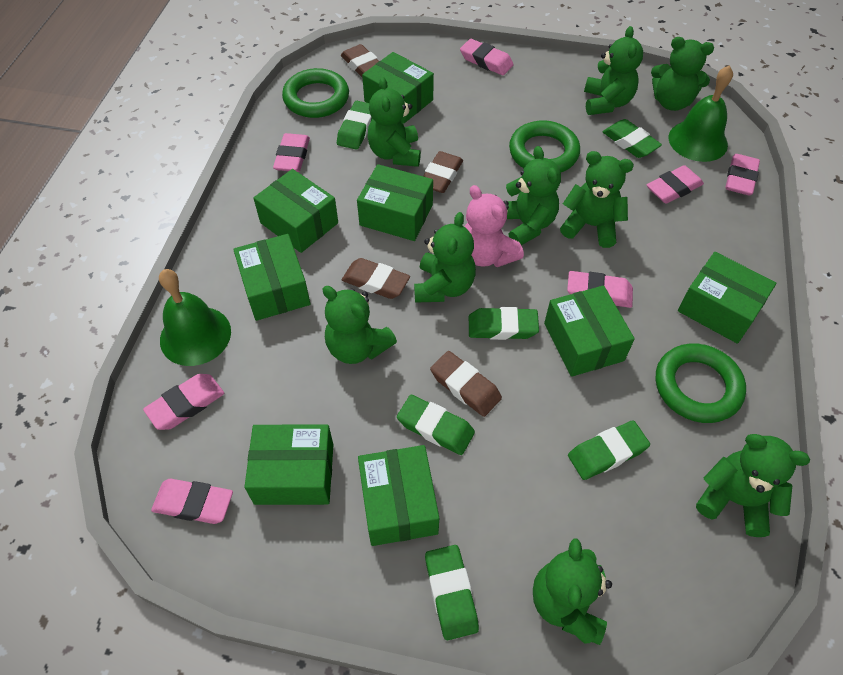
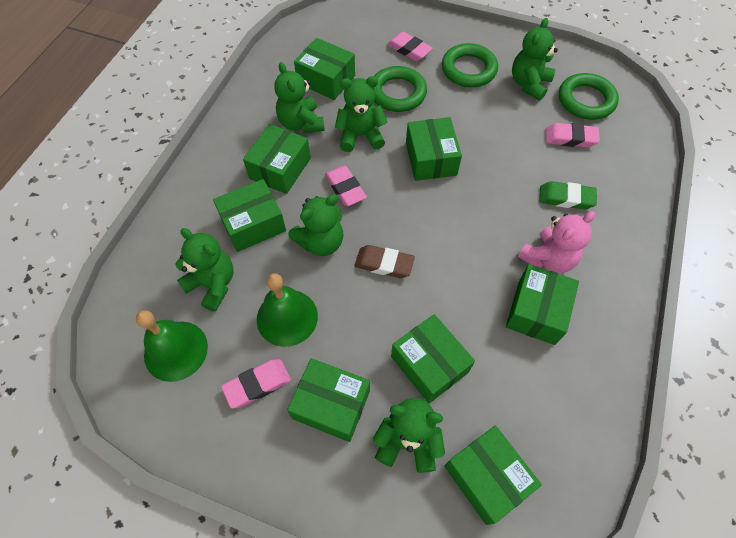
brown eraser: 4 -> 1
green eraser: 6 -> 1
green teddy bear: 9 -> 6
pink eraser: 7 -> 4

